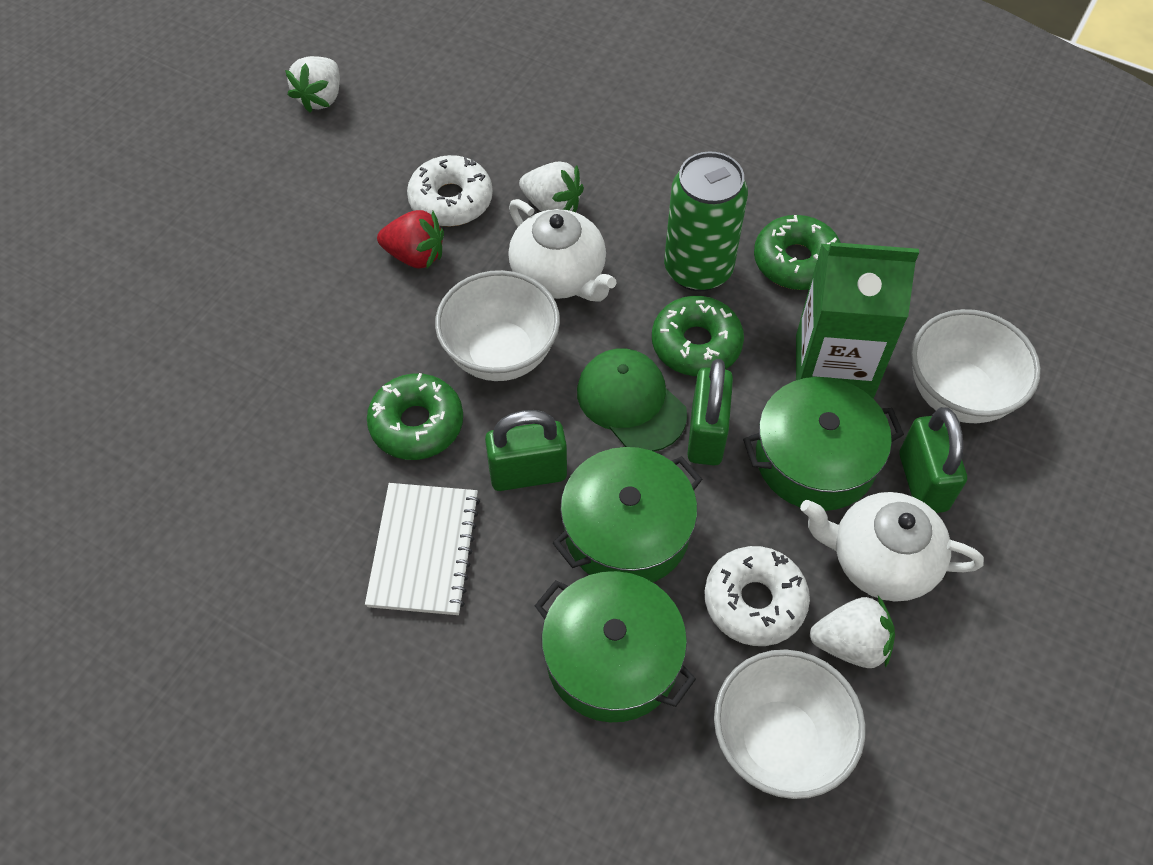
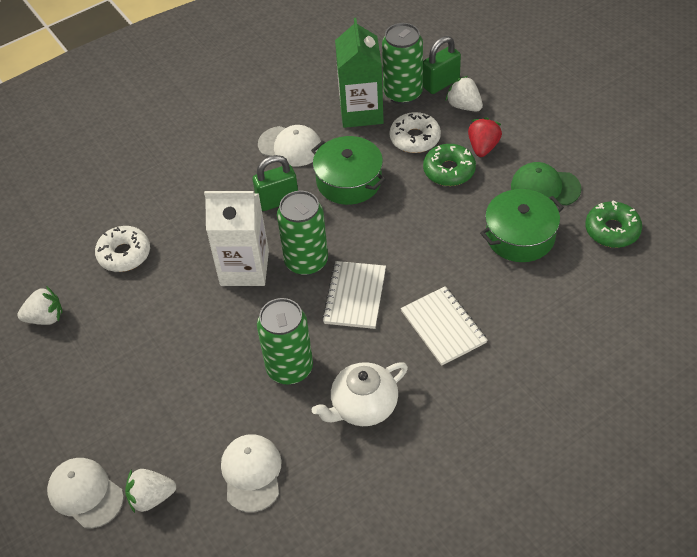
green can: 1 -> 3
green donut: 3 -> 2
green padlock: 3 -> 2
green pot: 3 -> 2
white bowl: 3 -> 0
white cap: 0 -> 3
white carton: 0 -> 1
white notebook: 1 -> 2
white teapot: 2 -> 1

